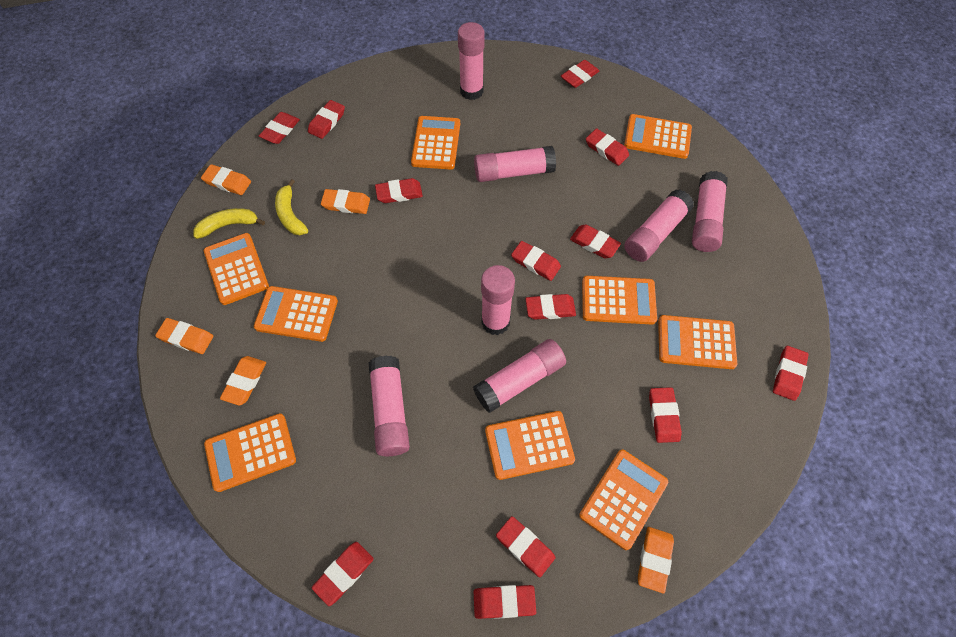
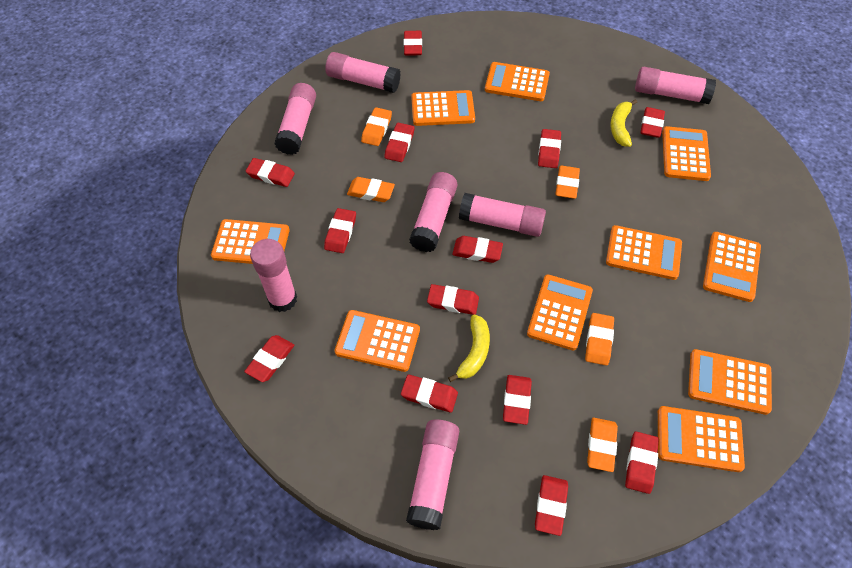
orange calculator: 9 -> 10

